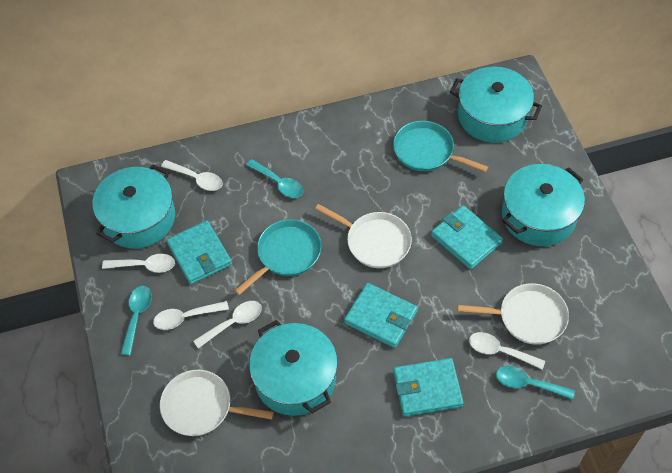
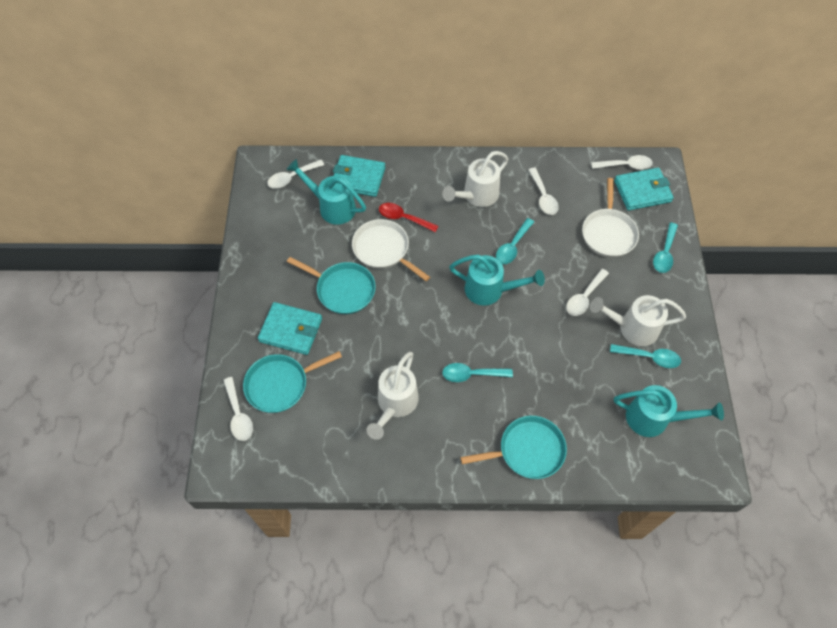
red spoon: 0 -> 1
turquoise pan: 2 -> 3
turquoise pot: 4 -> 0
turquoise spoon: 3 -> 4
turquoise wallet: 4 -> 3
turquoise watering can: 0 -> 3
white pan: 3 -> 2
white watering can: 0 -> 3

